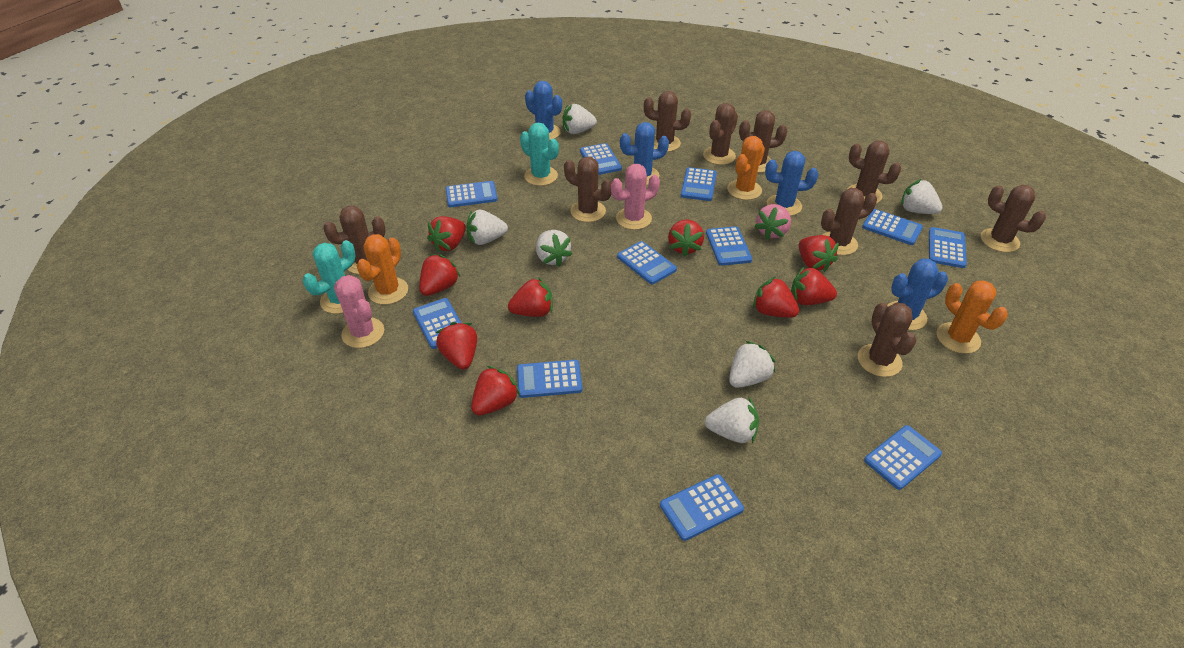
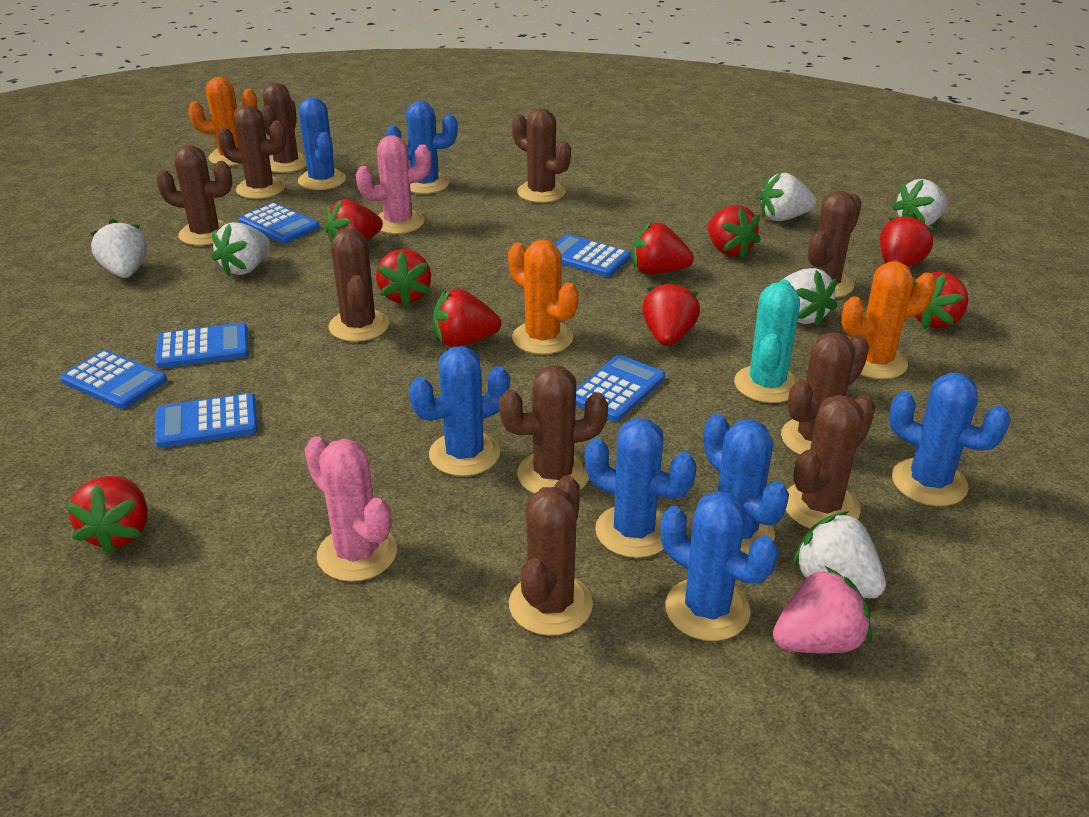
blue cactus: 4 -> 7
blue calculator: 11 -> 6
brown cactus: 9 -> 10
turquoise cactus: 2 -> 1

